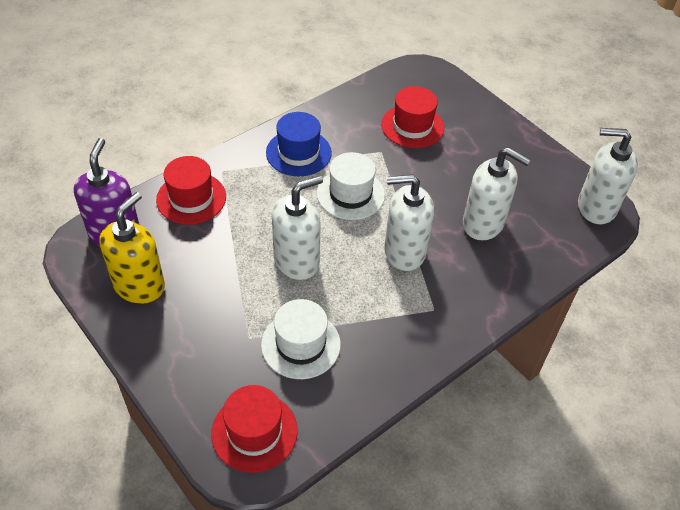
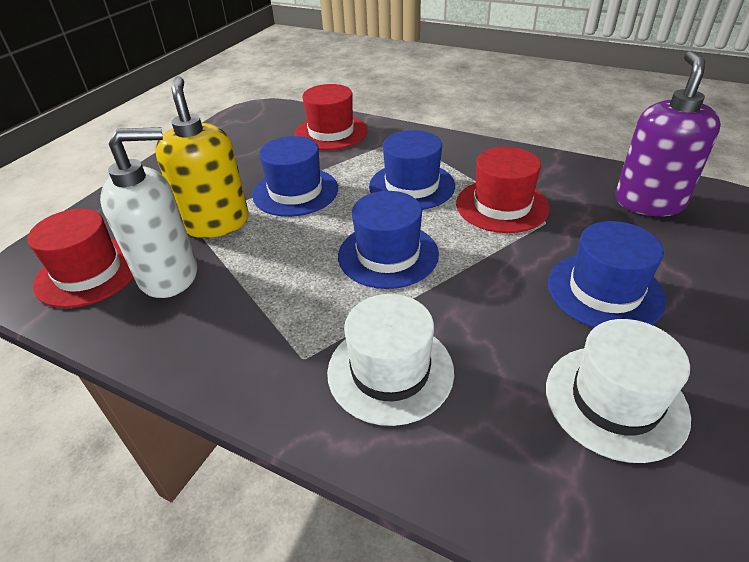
blue hat: 1 -> 4
white soap dispenser: 4 -> 1

